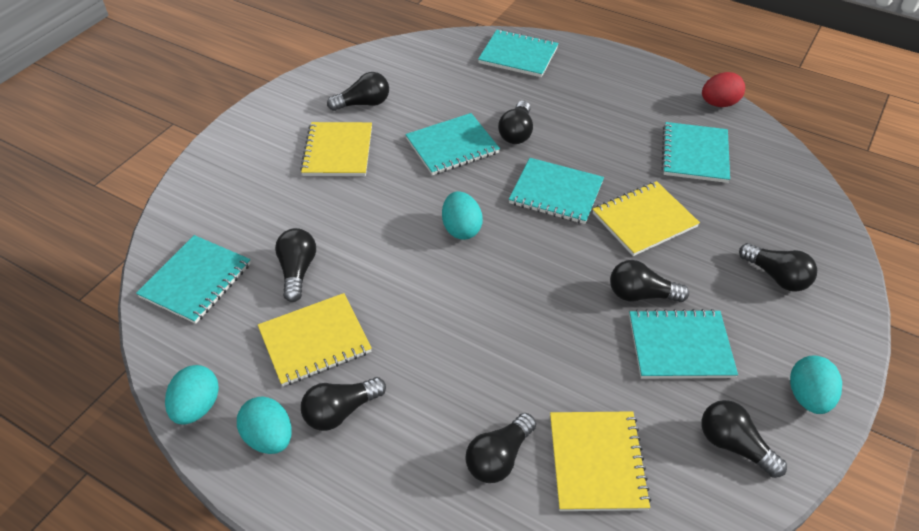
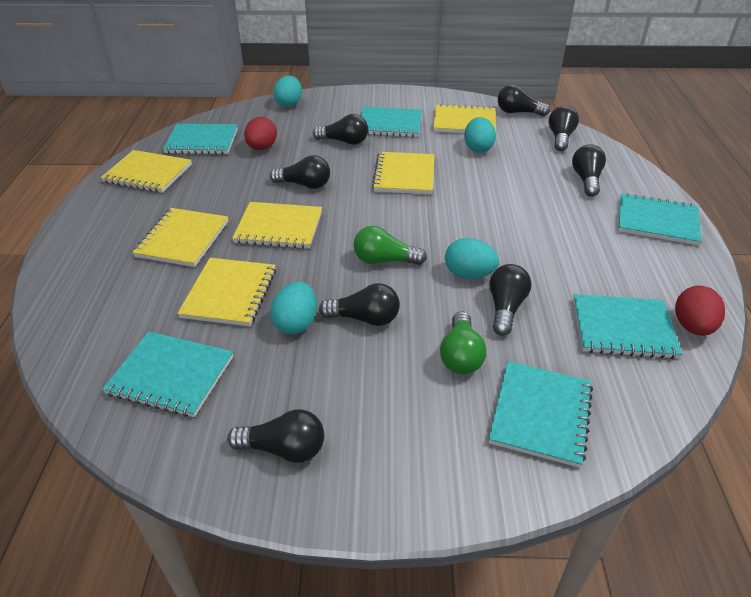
green light bulb: 0 -> 2
red egg: 1 -> 2
yellow notebook: 4 -> 6

